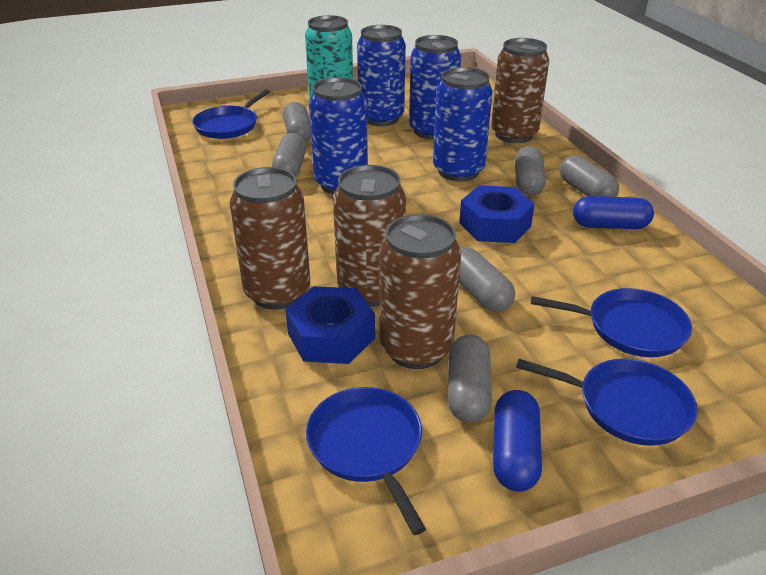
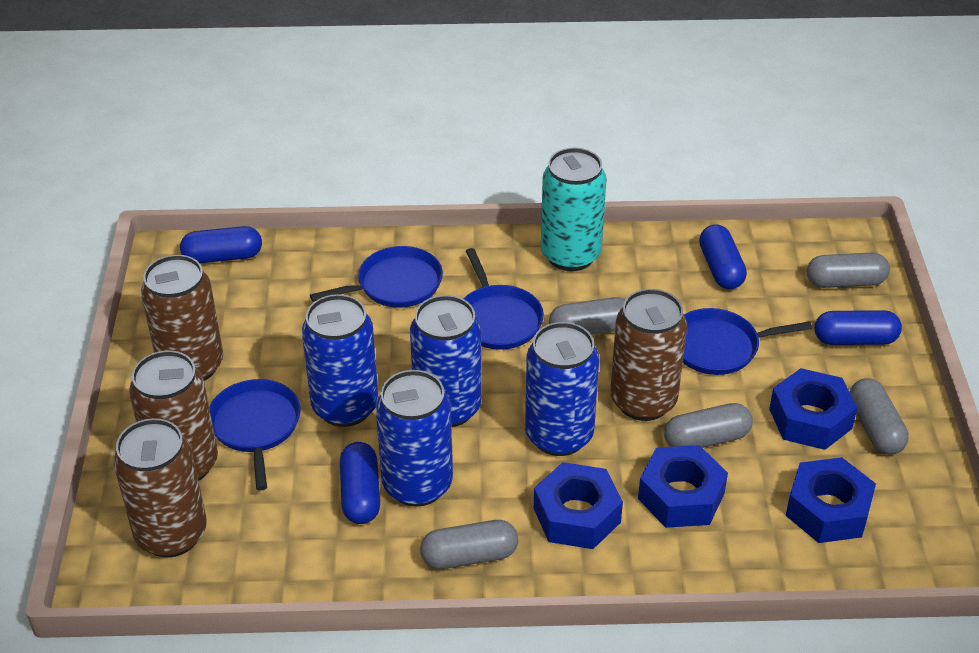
blue capsule: 2 -> 4
blue nut: 2 -> 4
grey capsule: 6 -> 5

